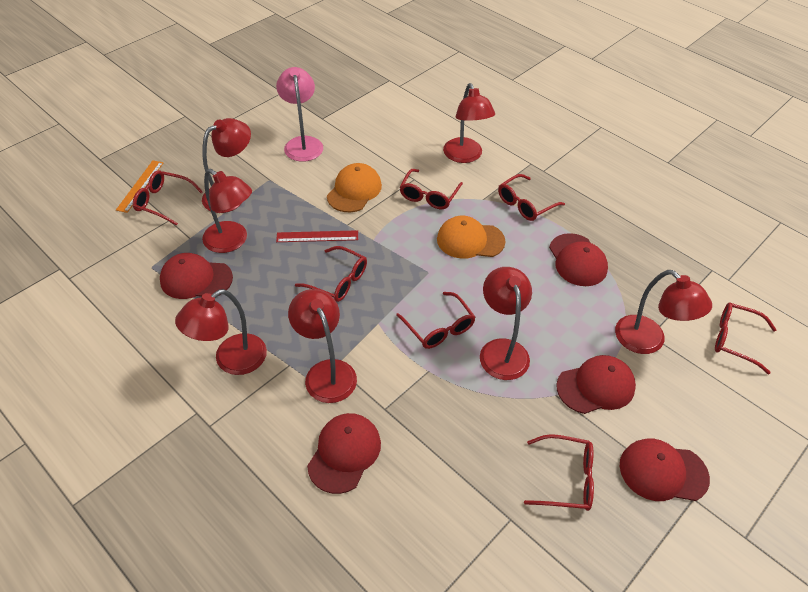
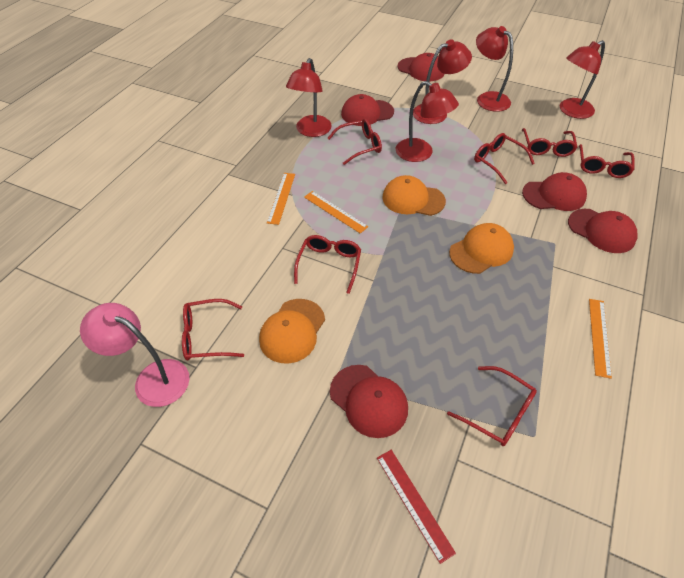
orange cap: 2 -> 3
orange ruler: 1 -> 3
red lamp: 7 -> 5

